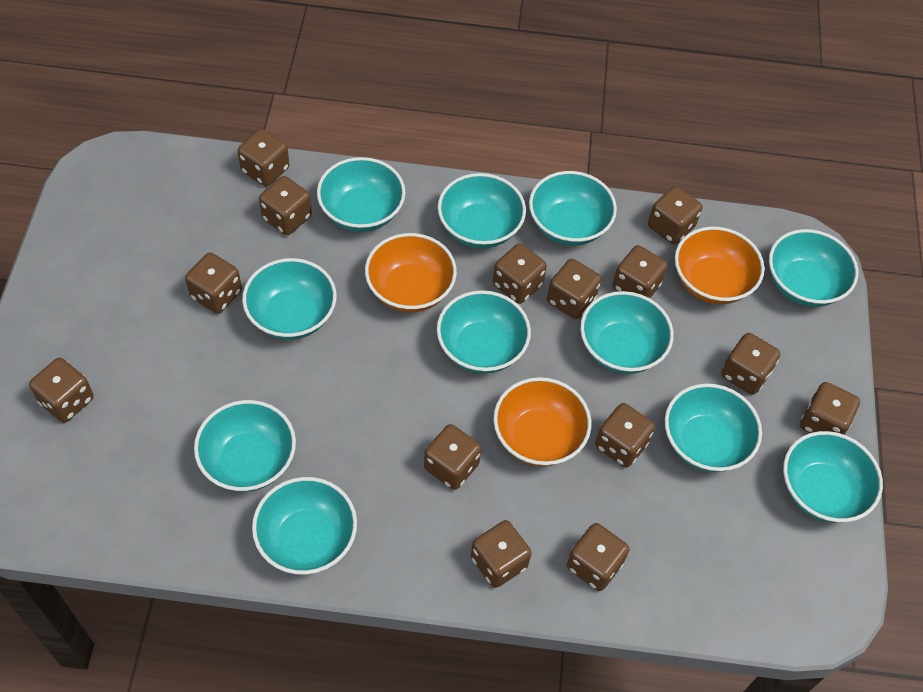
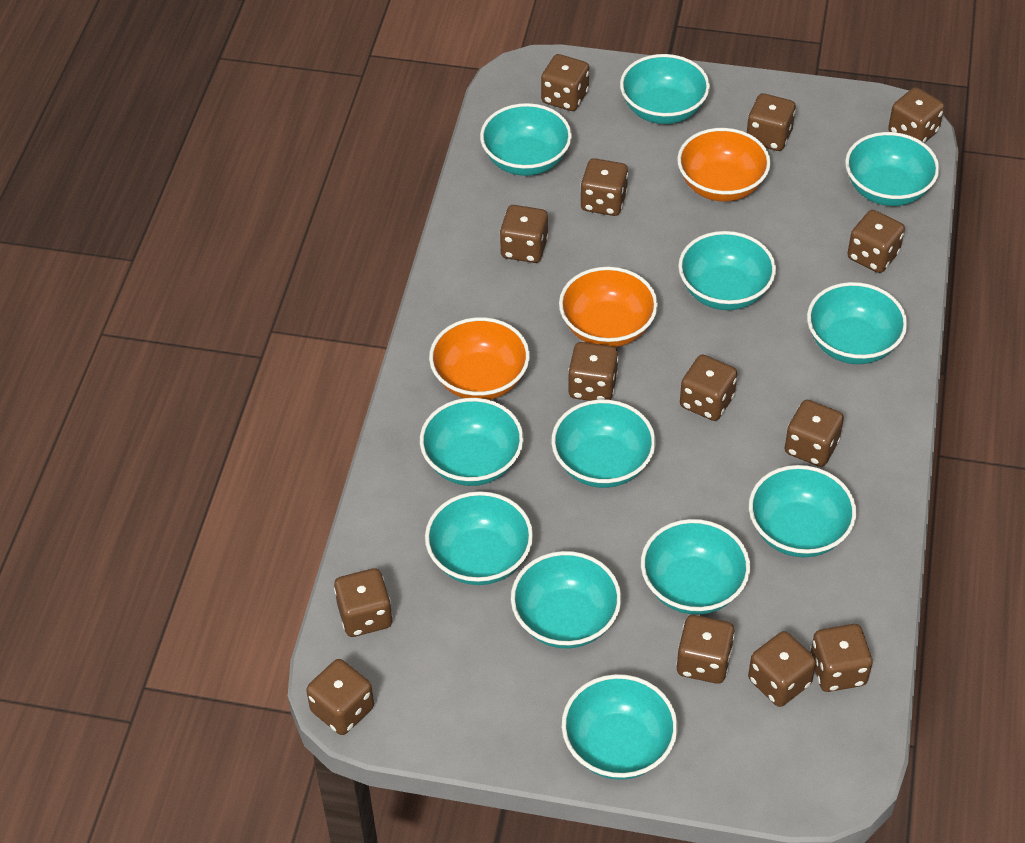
turquoise bowl: 11 -> 12

